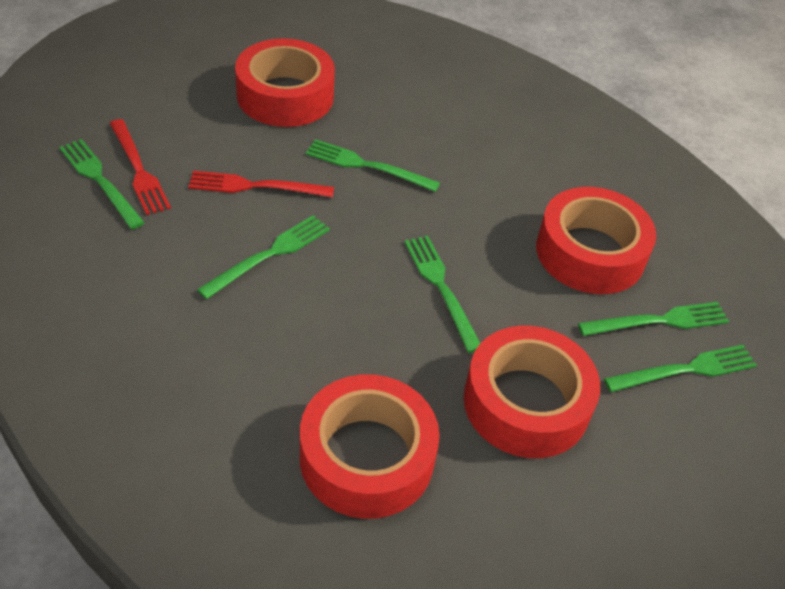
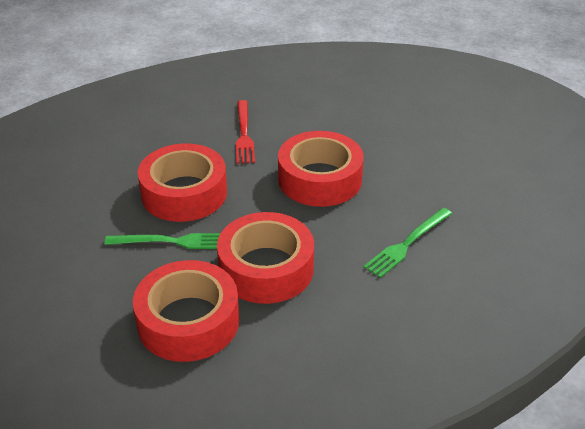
green fork: 6 -> 2
red fork: 2 -> 1

